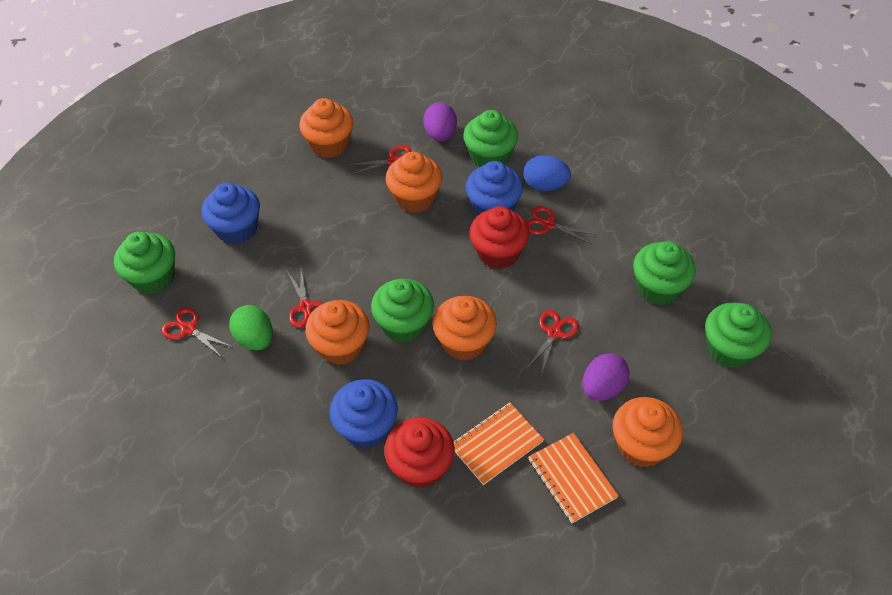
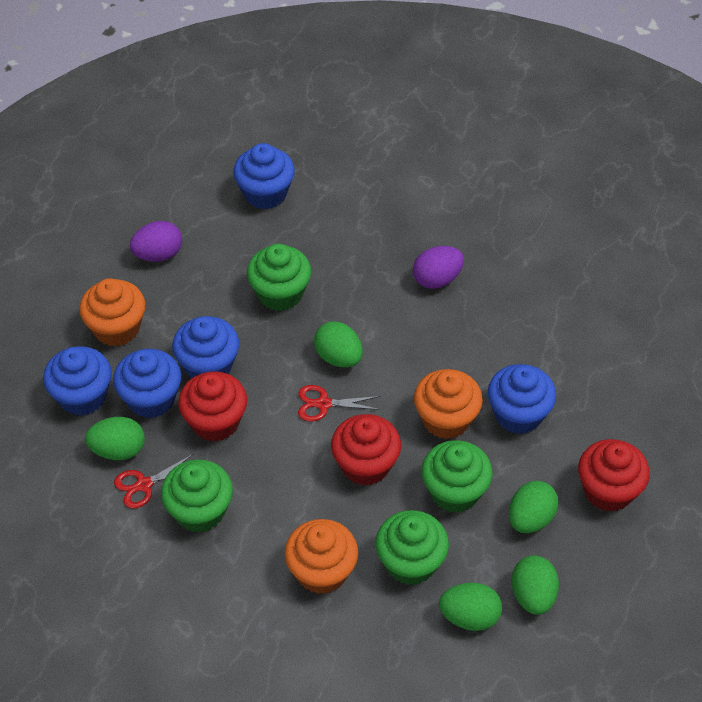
blue cupcake: 3 -> 5
blue egg: 1 -> 0
green cupcake: 5 -> 4
green egg: 1 -> 5
orange cupcake: 5 -> 3
orange notebook: 2 -> 0
red cupcake: 2 -> 3
red scissors: 5 -> 2

